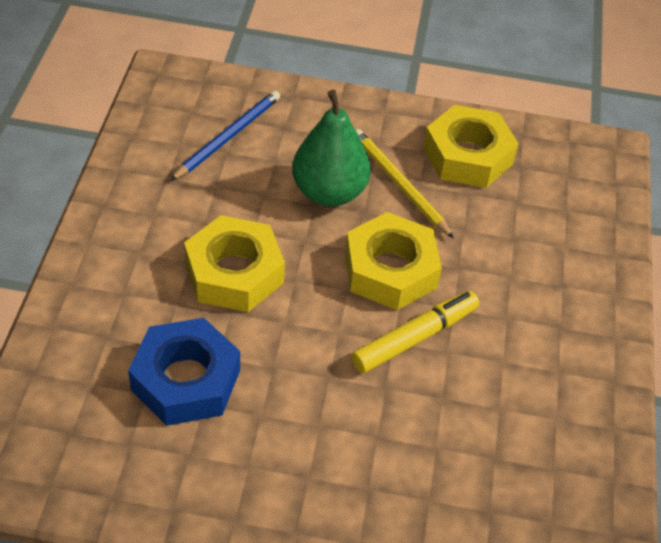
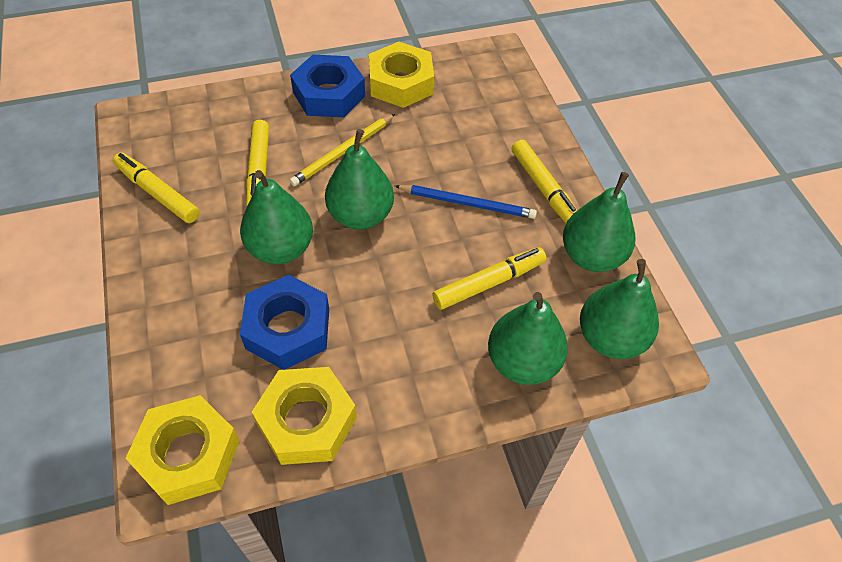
blue nut: 1 -> 2
green pear: 1 -> 5
yellow marker: 1 -> 4

